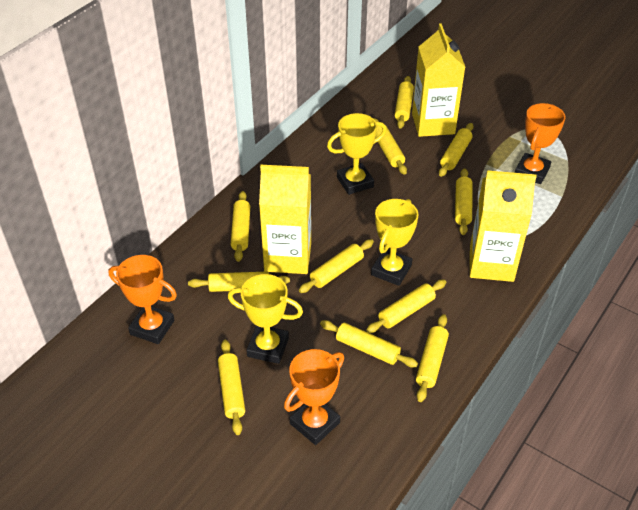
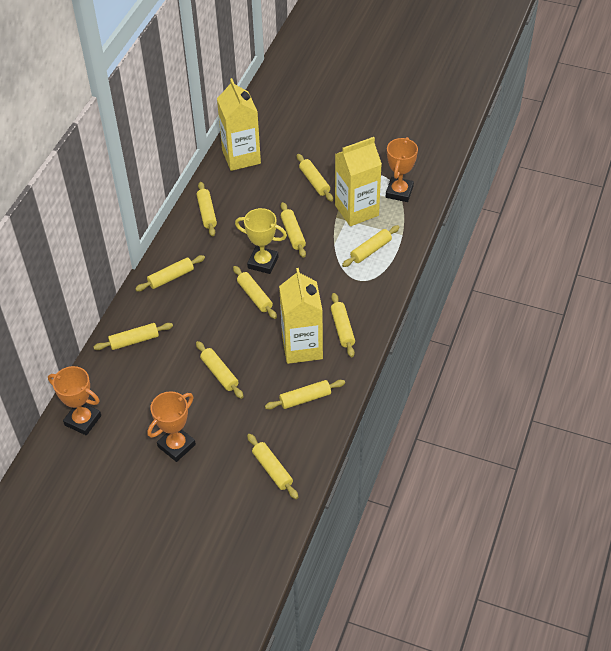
yellow trophy: 3 -> 1

